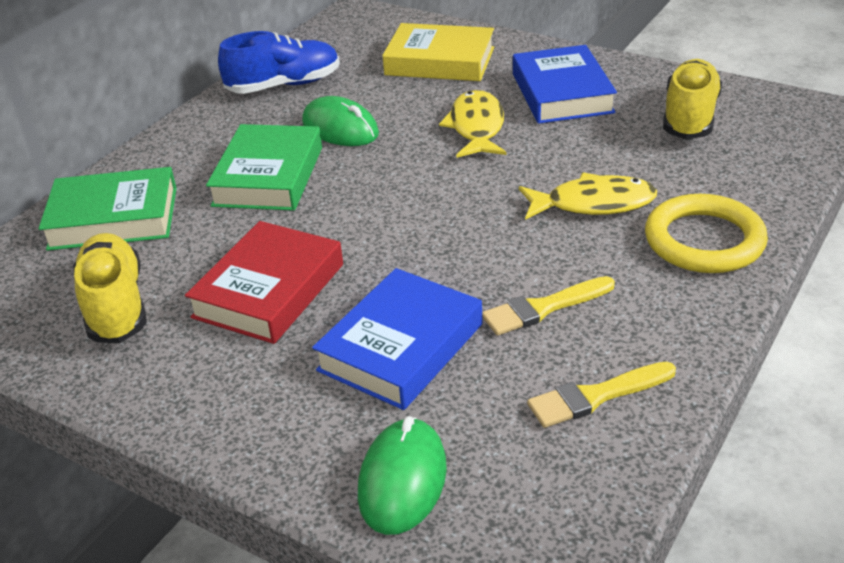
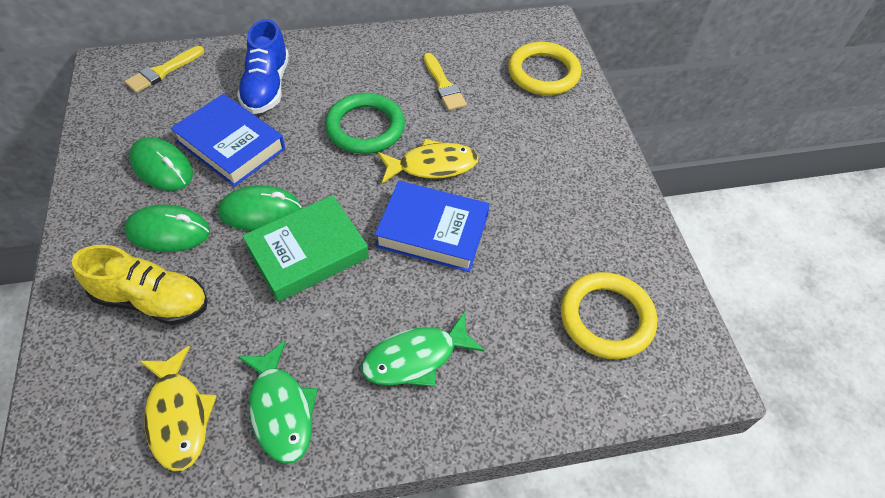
green book: 2 -> 1
green fish: 0 -> 2
green mouse: 2 -> 3
green ring: 0 -> 1
red book: 1 -> 0
yellow book: 1 -> 0
yellow ring: 1 -> 2
yellow shoe: 2 -> 1

